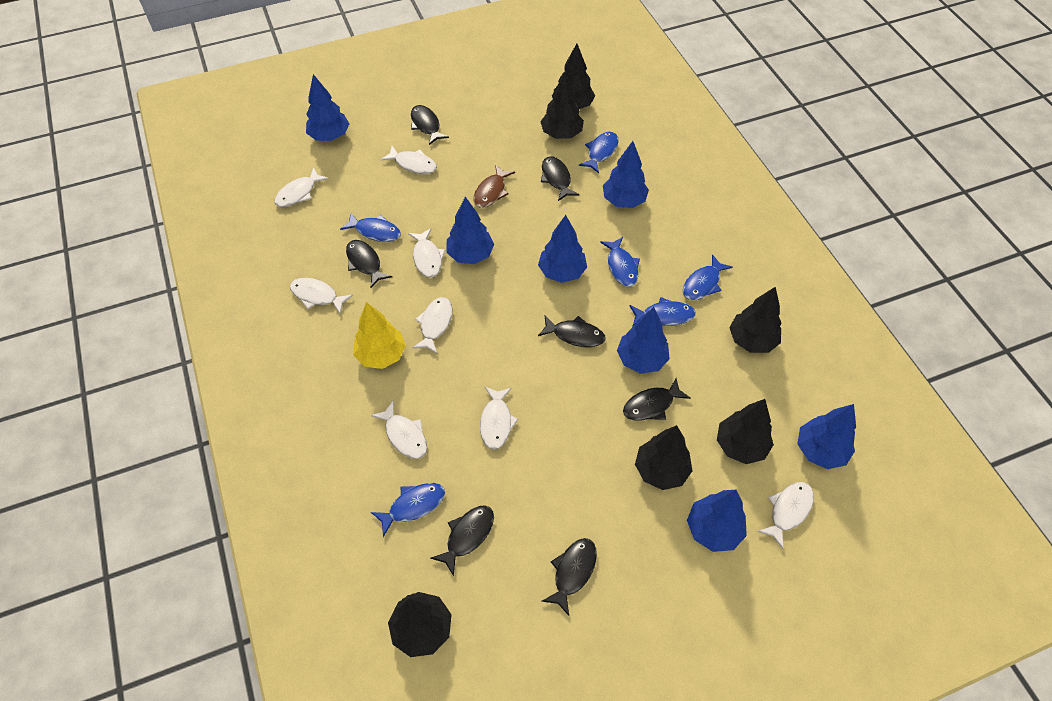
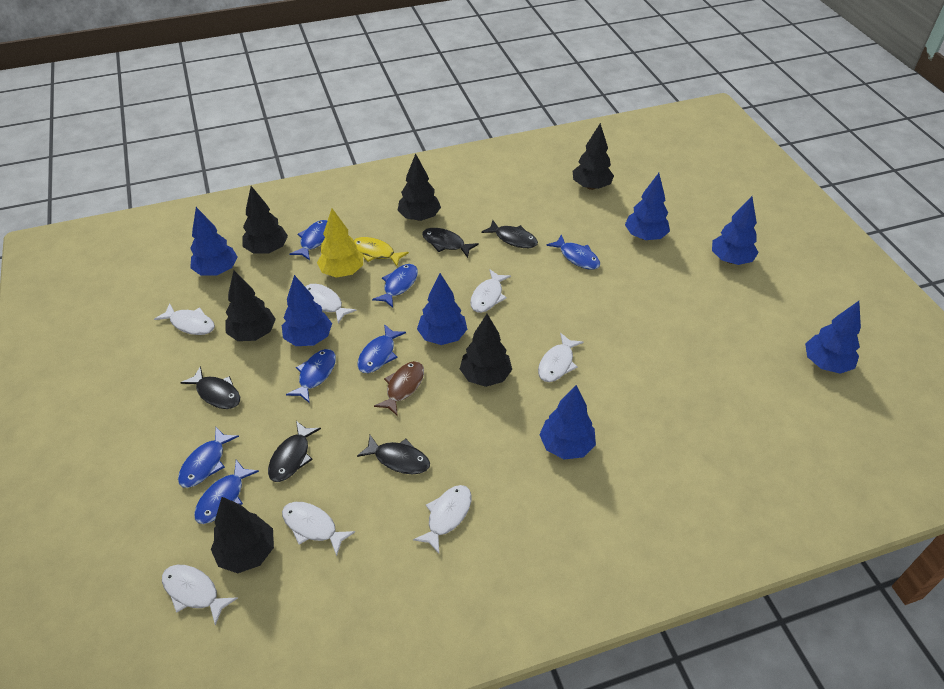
black fish: 7 -> 5
blue fish: 6 -> 7
white fish: 8 -> 7
yellow fish: 0 -> 1

